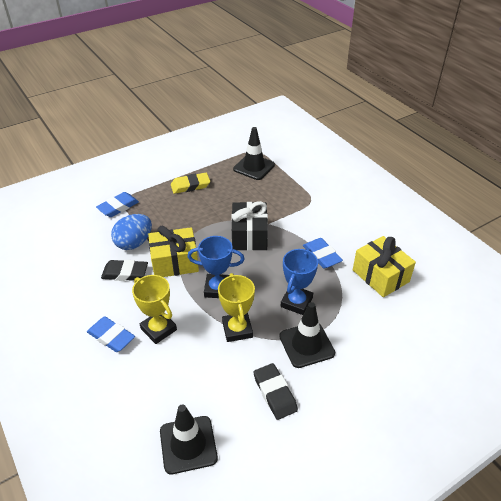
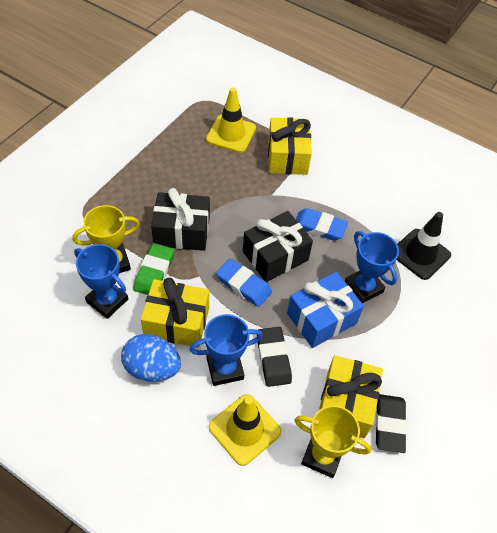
black gift: 1 -> 2
black traffic cone: 3 -> 1
blue eraser: 3 -> 2
blue gift: 0 -> 1
blue trophy: 2 -> 3
green eraser: 0 -> 1
yellow eraser: 1 -> 0
yellow gift: 2 -> 3
yellow traffic cone: 0 -> 2

